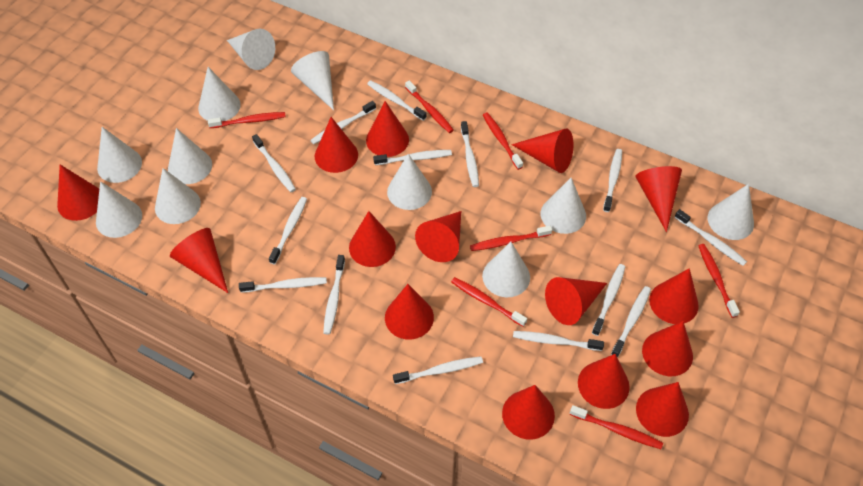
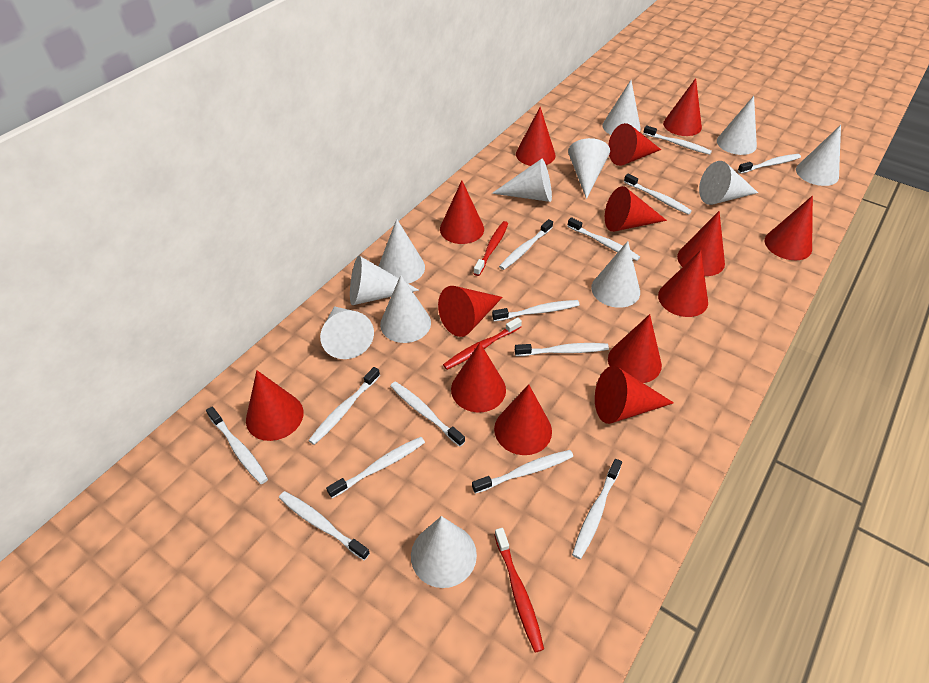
red cone: 15 -> 14
red toothbrush: 7 -> 3
white cone: 11 -> 12

